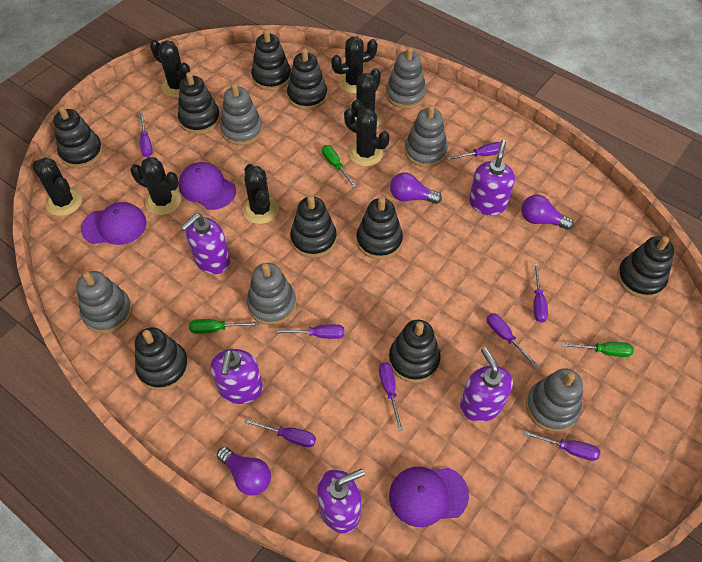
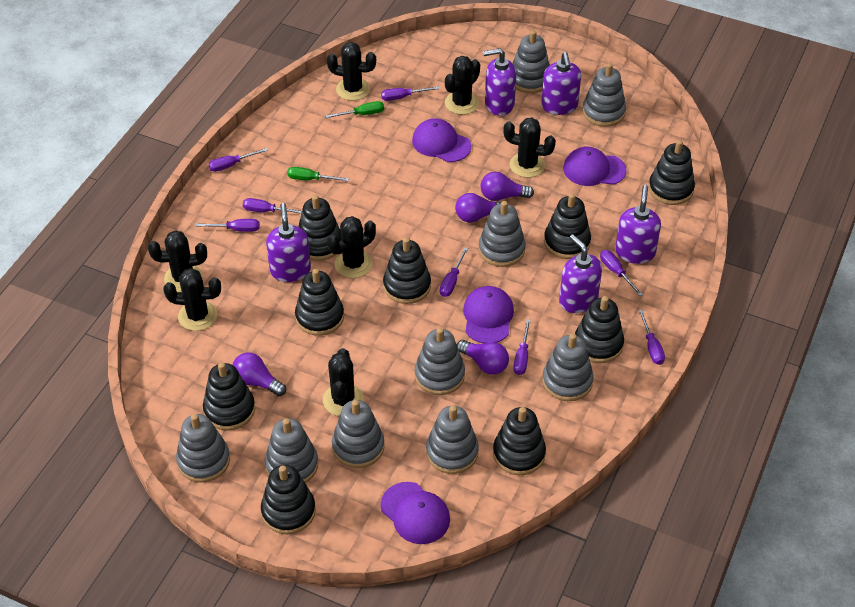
green screwdriver: 3 -> 2
grey stacking toy: 6 -> 9
purple cap: 3 -> 4
purple light bulb: 3 -> 4

